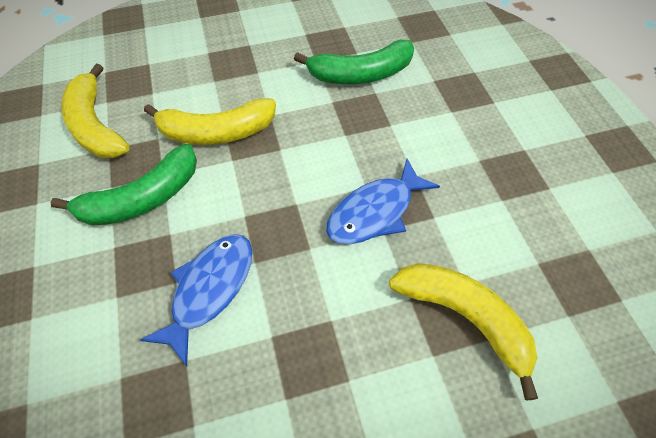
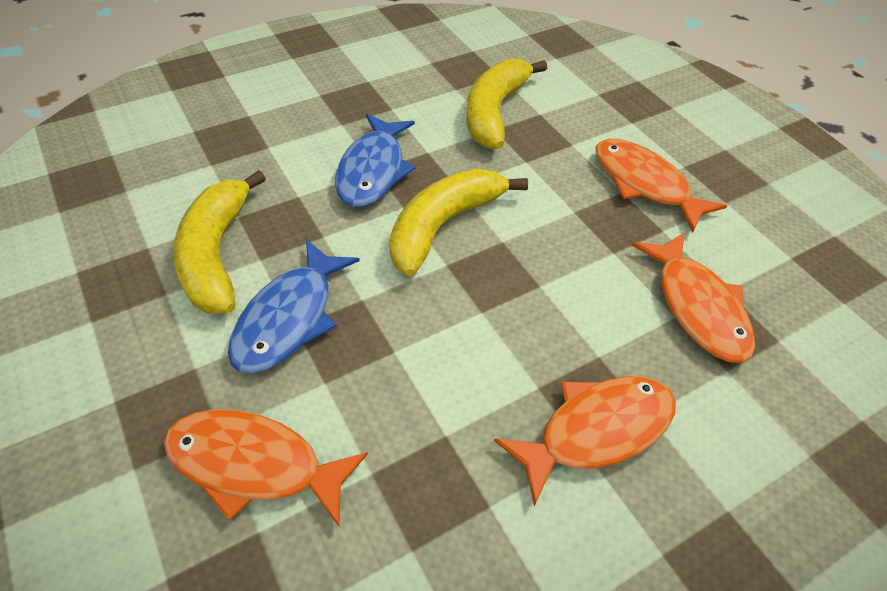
green banana: 2 -> 0
orange fish: 0 -> 4

